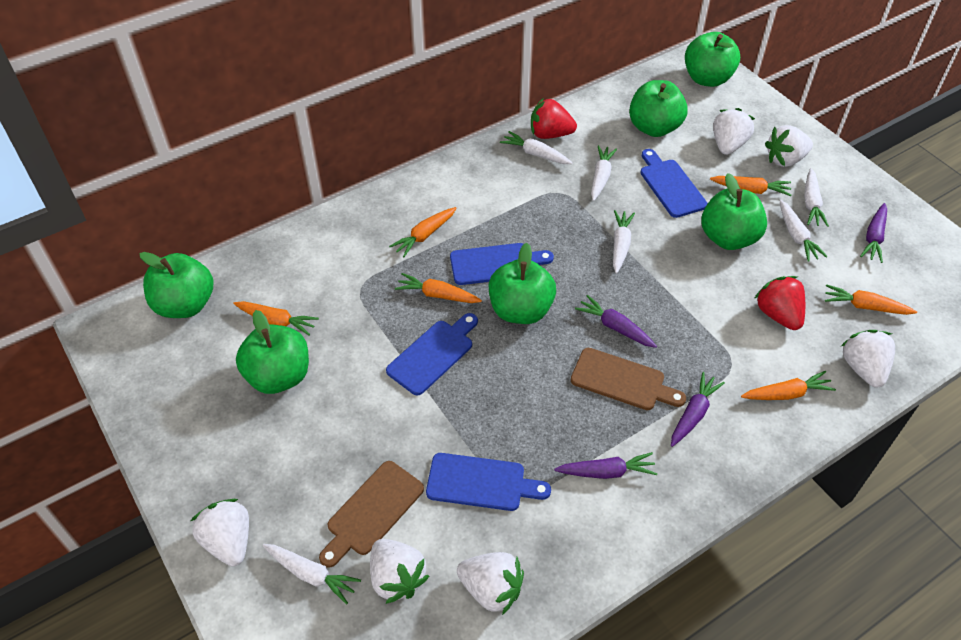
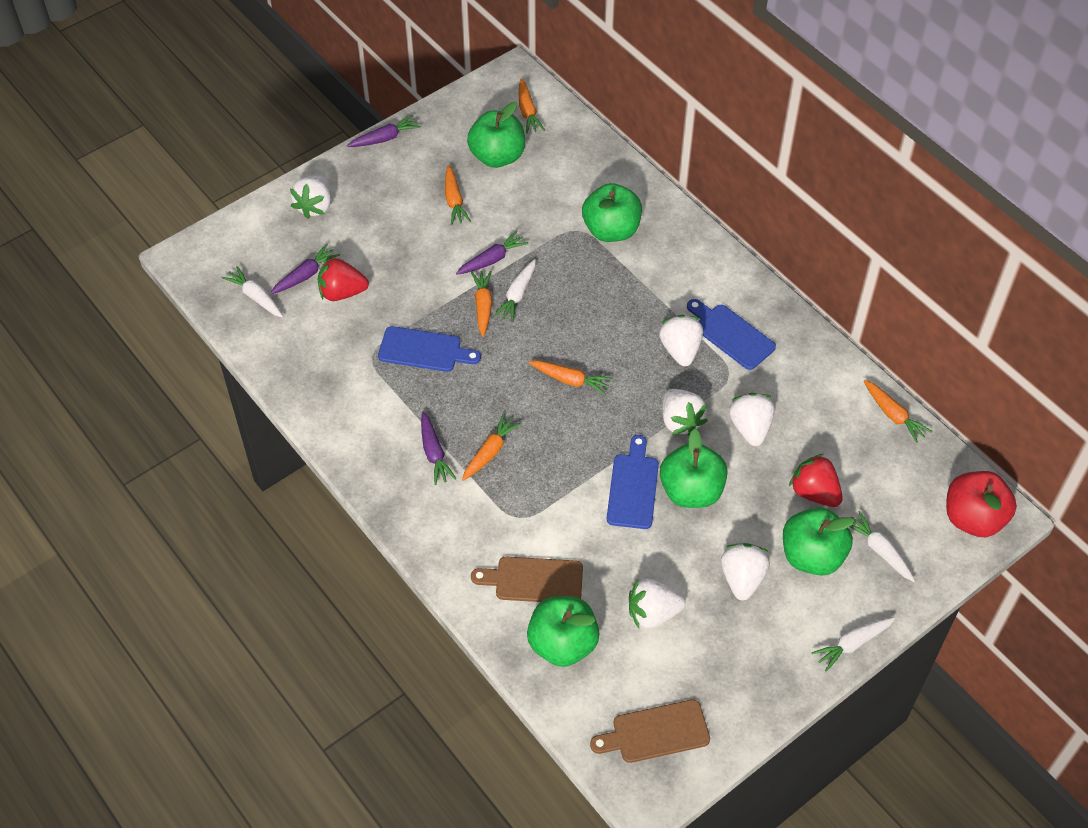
blue cutting board: 4 -> 3
green apple: 6 -> 5
red apple: 0 -> 1
white carrot: 6 -> 4

